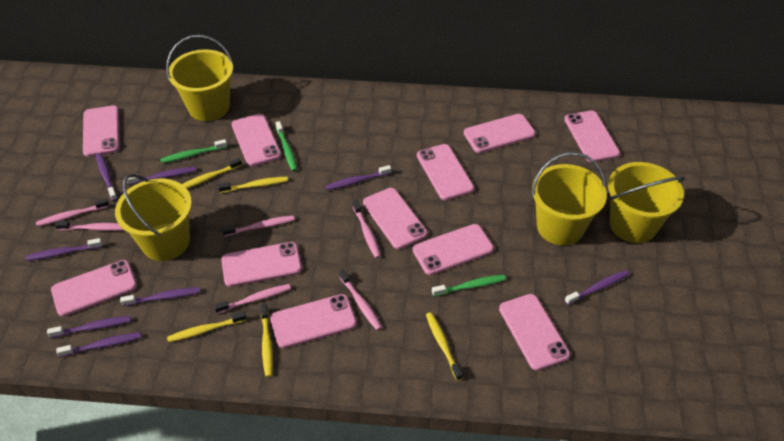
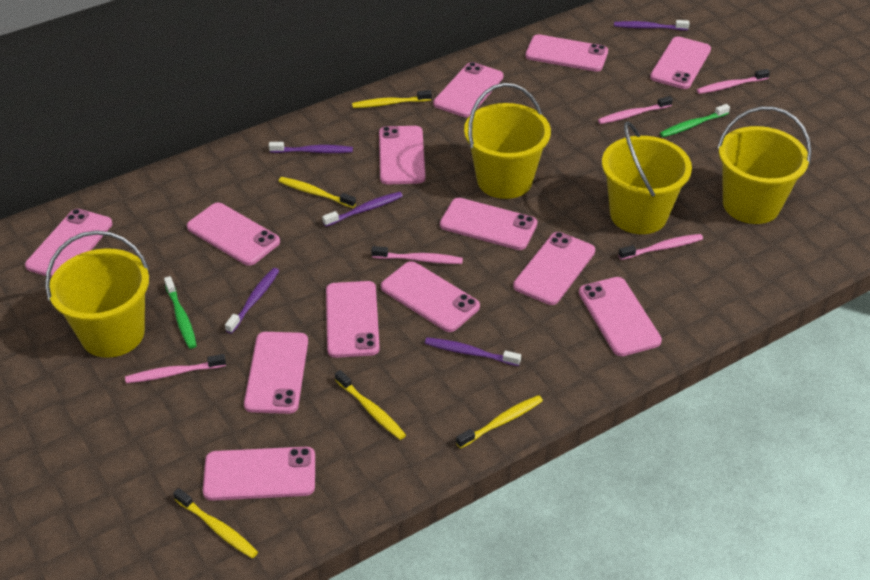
green toothbrush: 3 -> 2
pink phone: 11 -> 13
pink toothbrush: 6 -> 5
purple toothbrush: 8 -> 5

